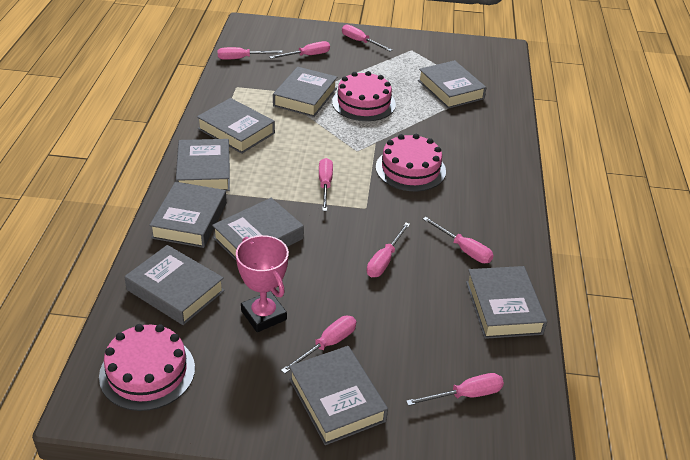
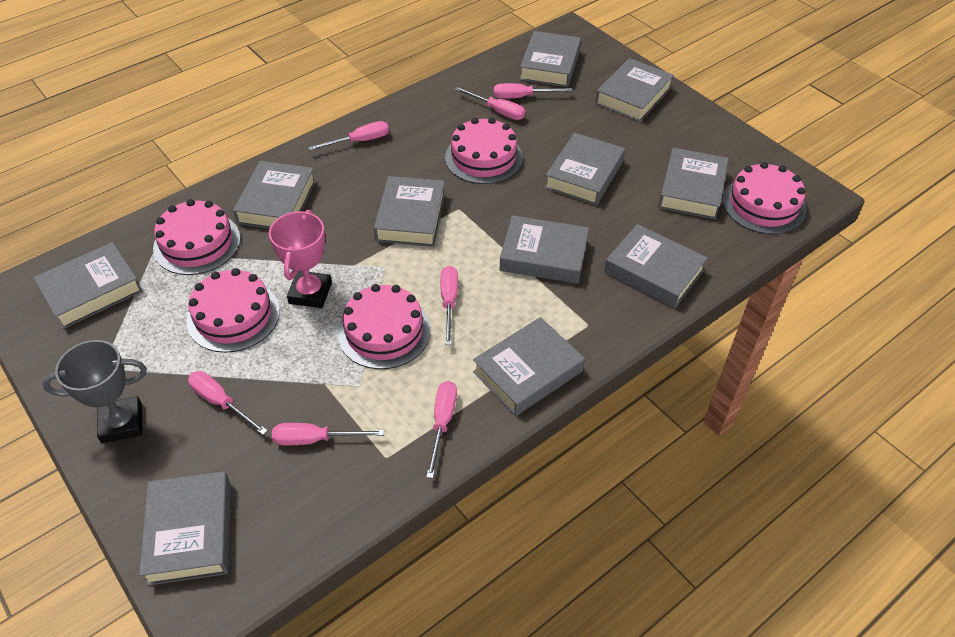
grey book: 9 -> 11
grey trophy: 0 -> 1
pink cake: 3 -> 5
pink screwdriver: 8 -> 7

